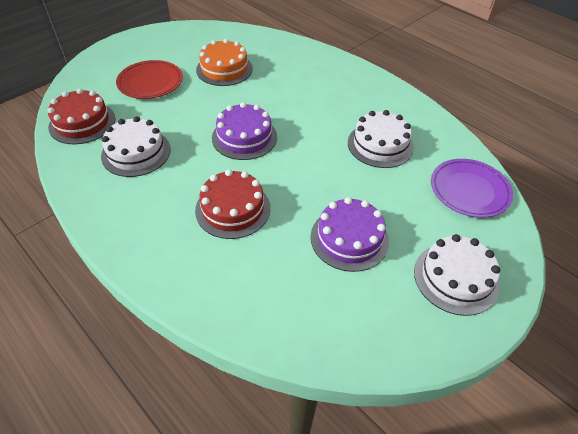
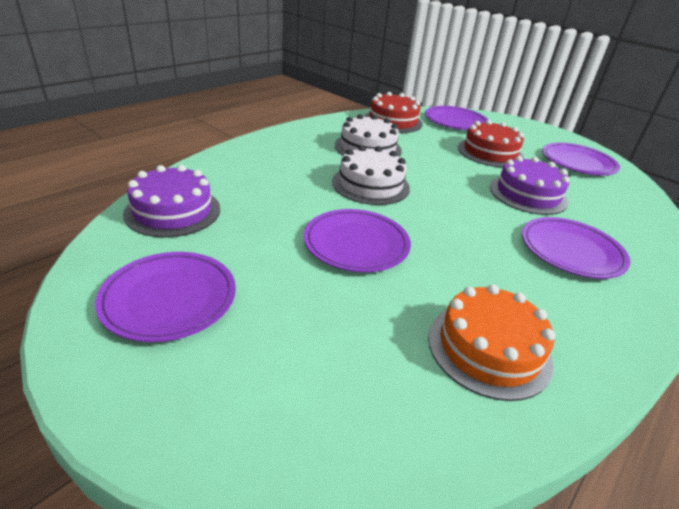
purple plate: 1 -> 5
red plate: 1 -> 0
white cake: 3 -> 2

